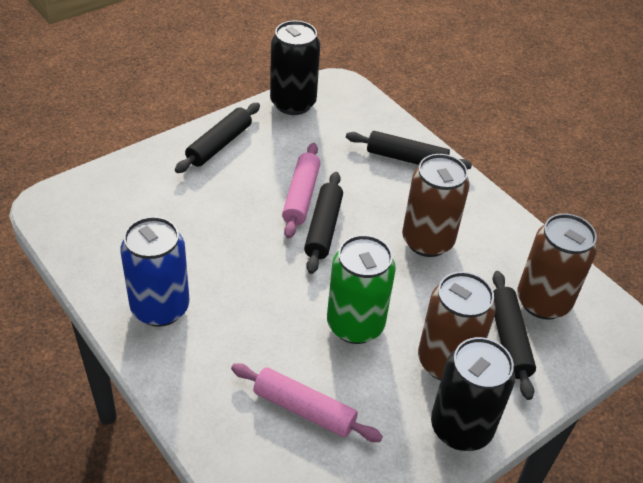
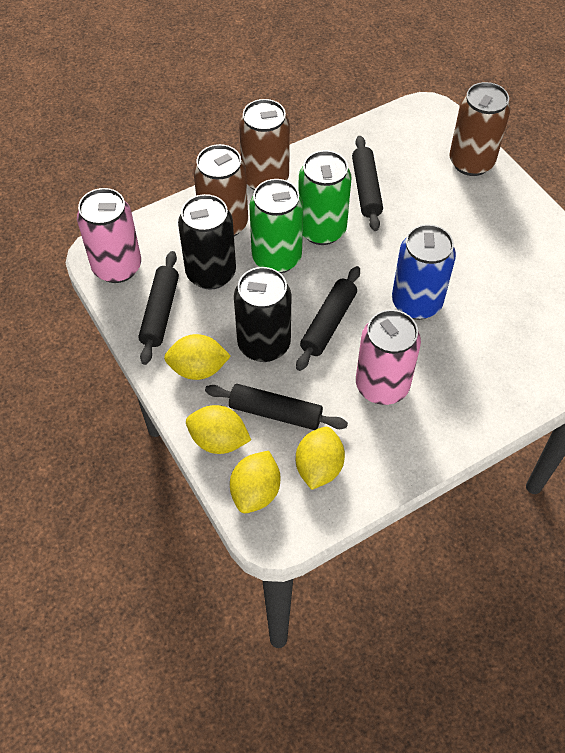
green can: 1 -> 2
pink can: 0 -> 2
pink rolling pin: 2 -> 0
yellow lemon: 0 -> 4

